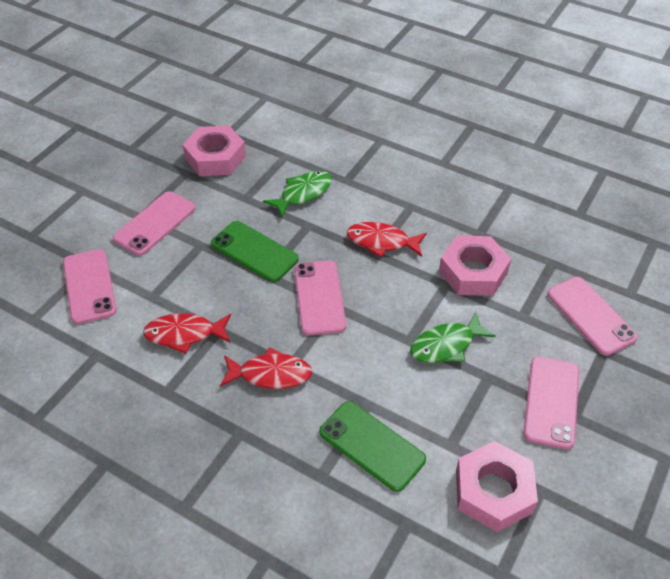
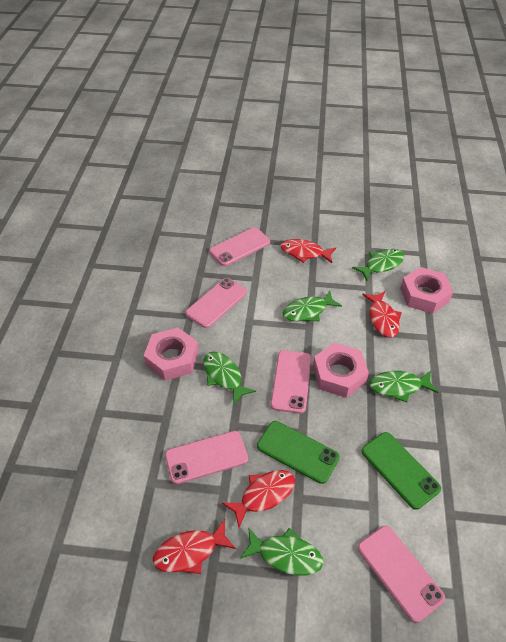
green fish: 2 -> 5
red fish: 3 -> 4

